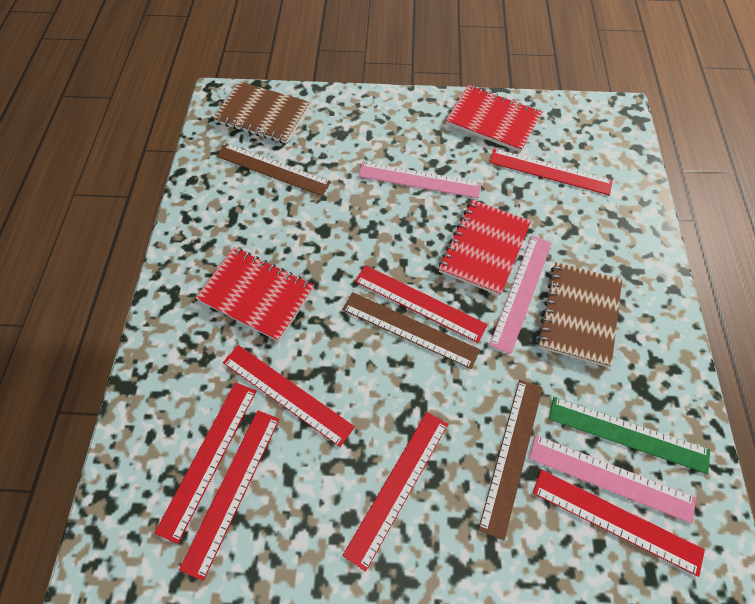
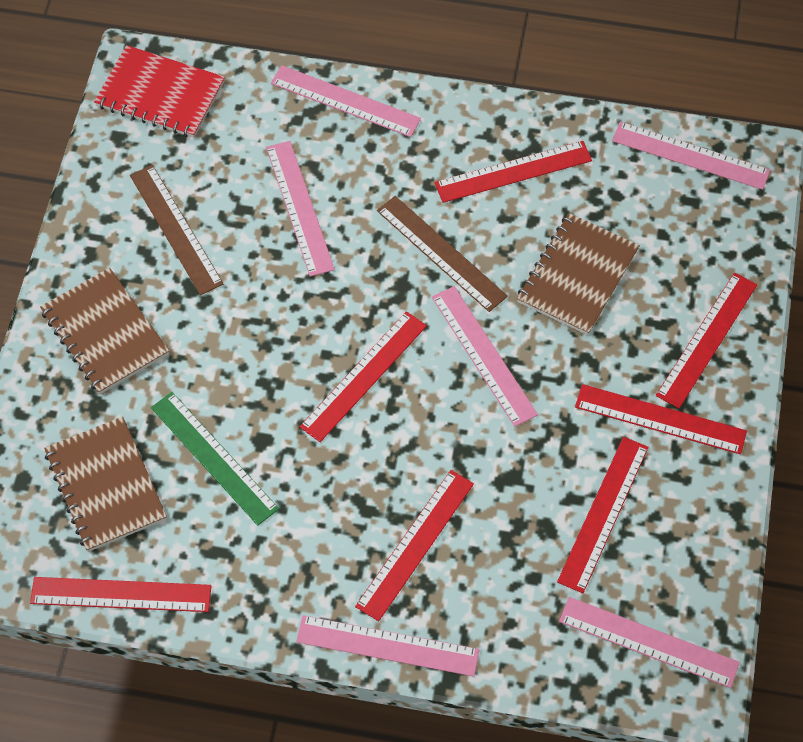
brown notebook: 2 -> 3
brown ruler: 3 -> 2
pink ruler: 3 -> 6
red notebook: 3 -> 1

